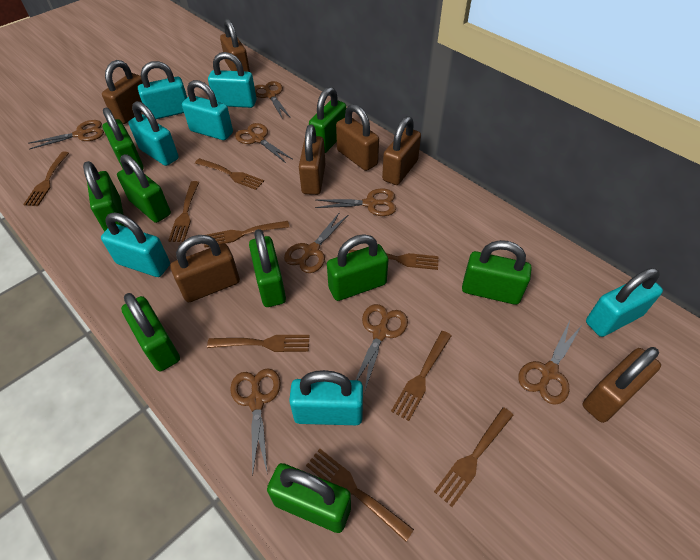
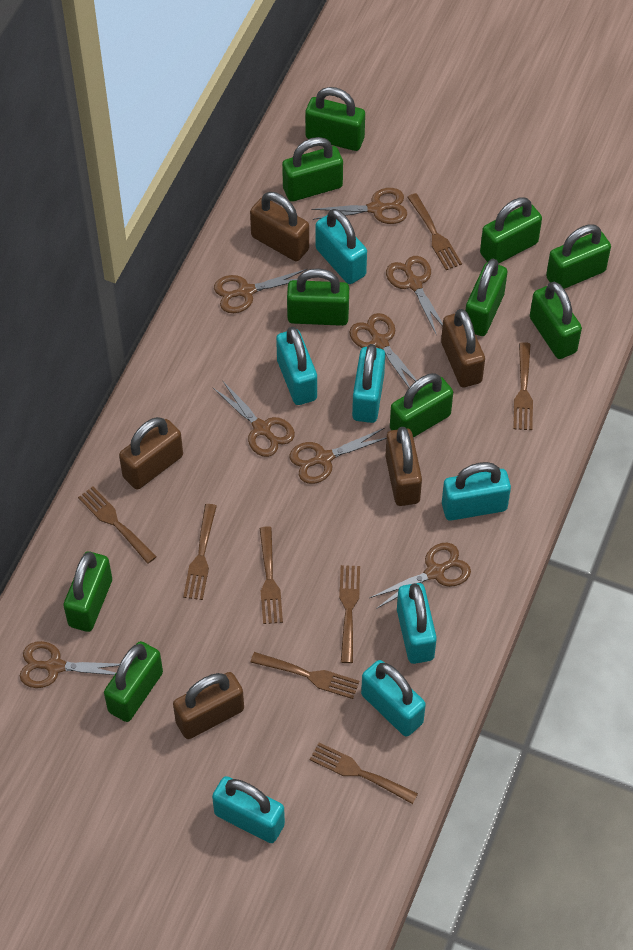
brown fork: 9 -> 8
brown padlock: 7 -> 5
green padlock: 9 -> 10

